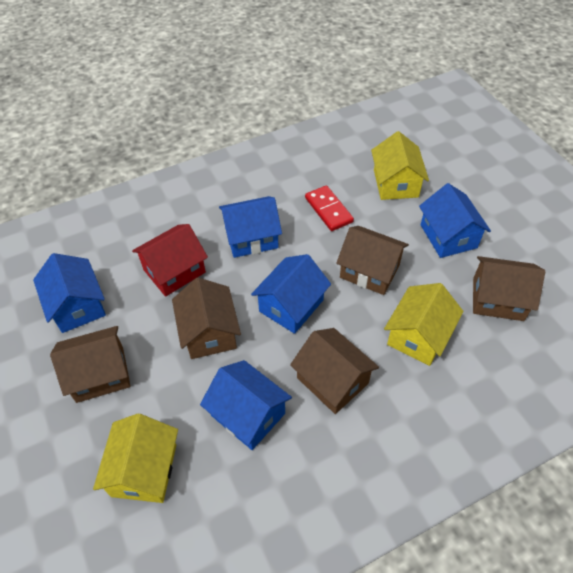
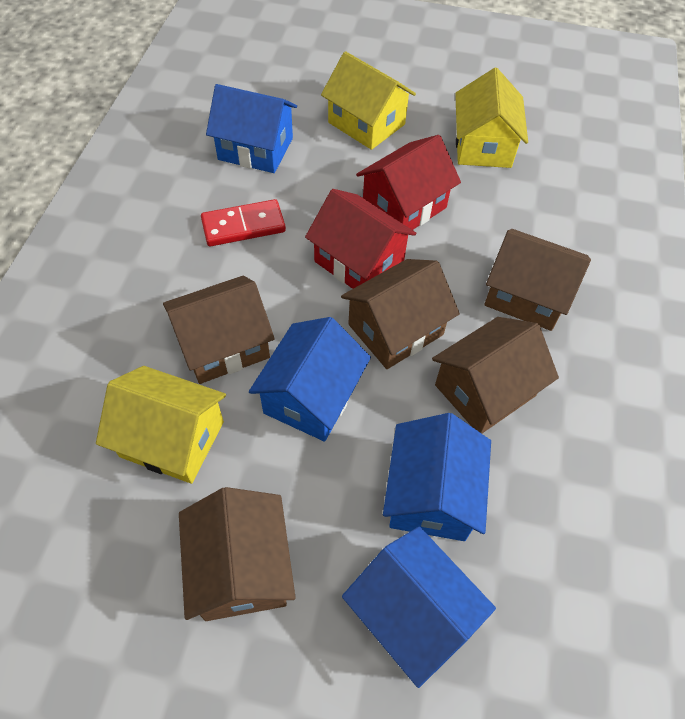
blue house: 5 -> 4
red house: 1 -> 2

